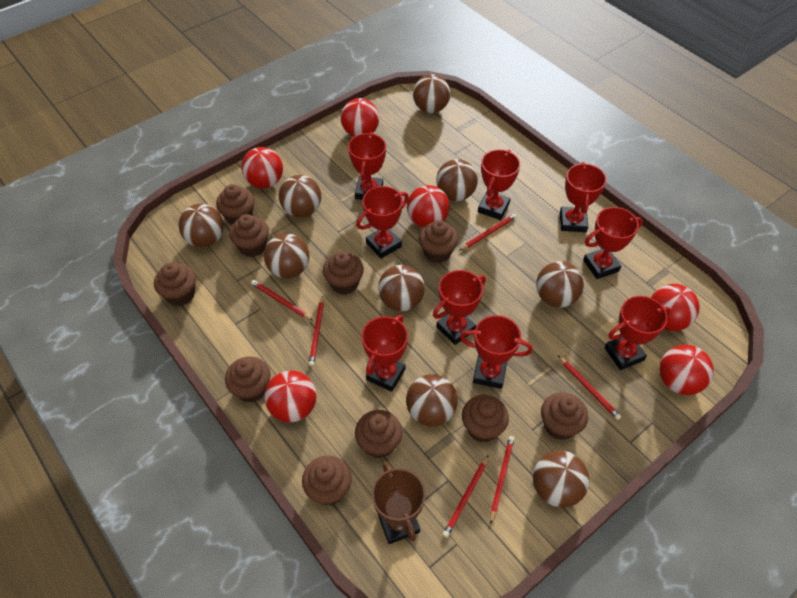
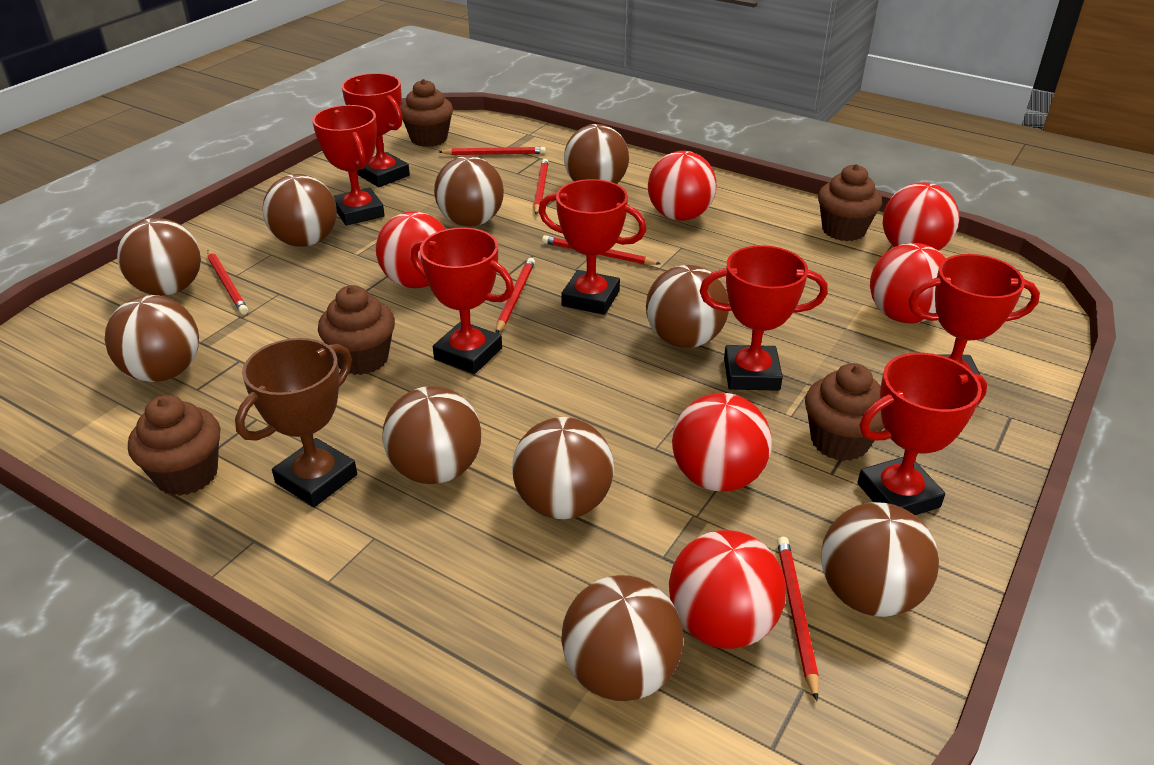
brown ball: 9 -> 10
brown cupcake: 10 -> 5
red trophy: 9 -> 7

